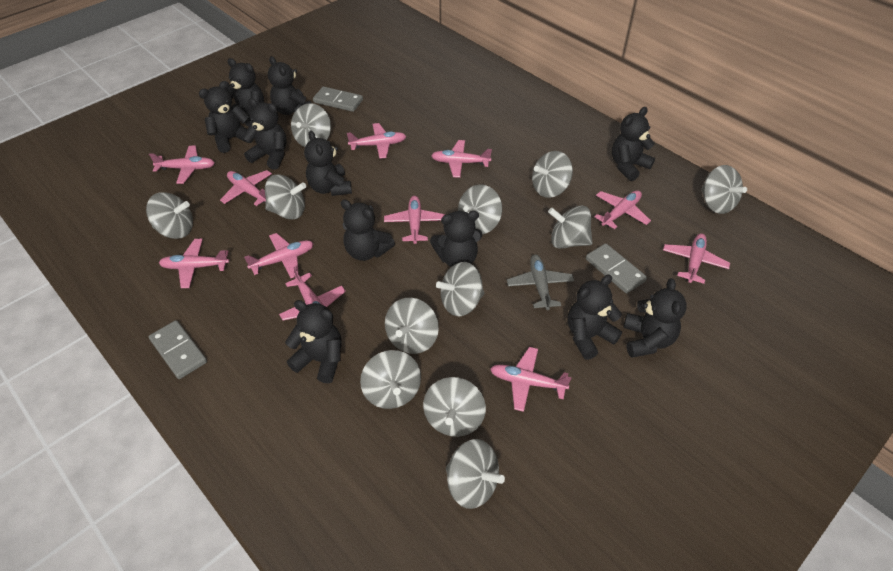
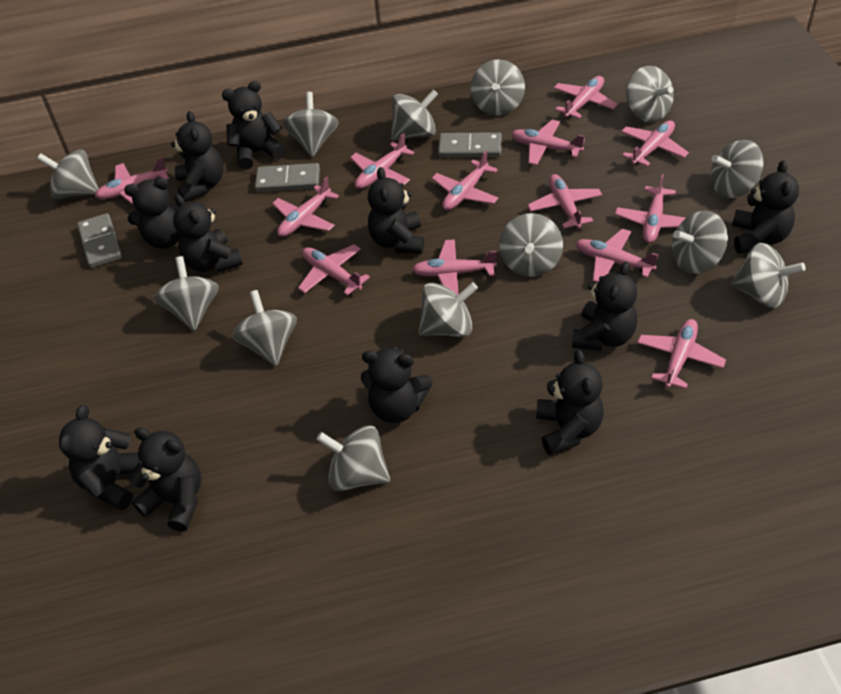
grey plane: 1 -> 0
grey spinning top: 12 -> 13
pink plane: 11 -> 13

